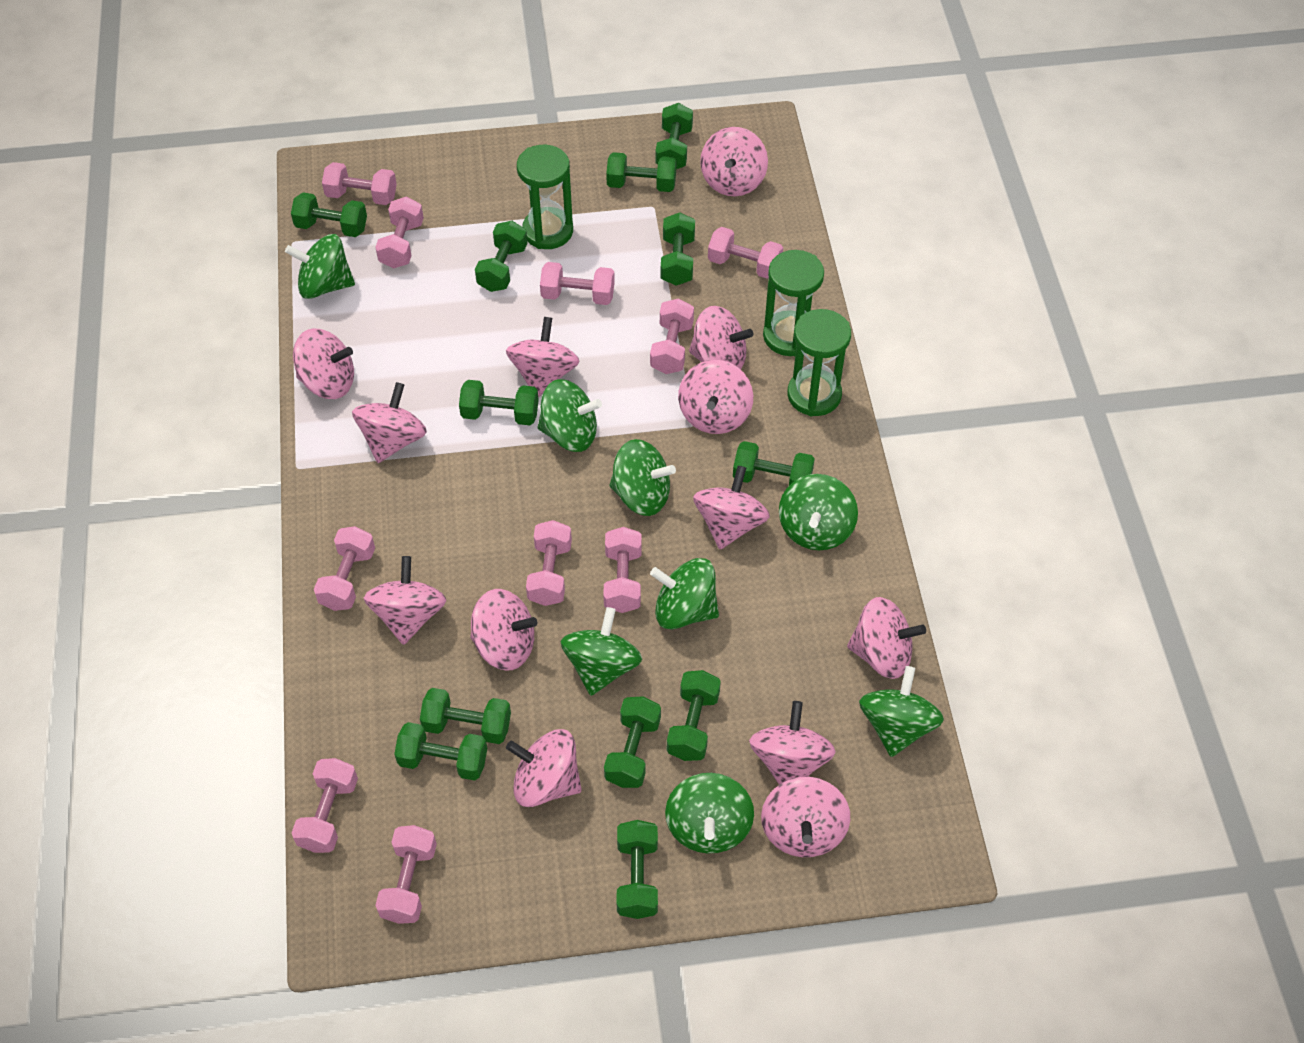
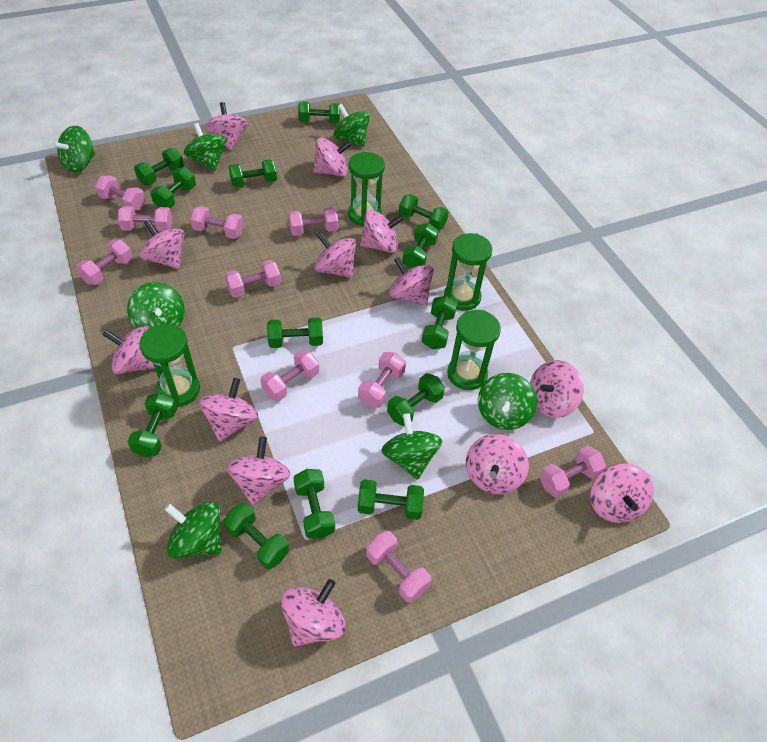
green dumbbell: 12 -> 13
green hourglass: 3 -> 4
green spinning top: 8 -> 7

